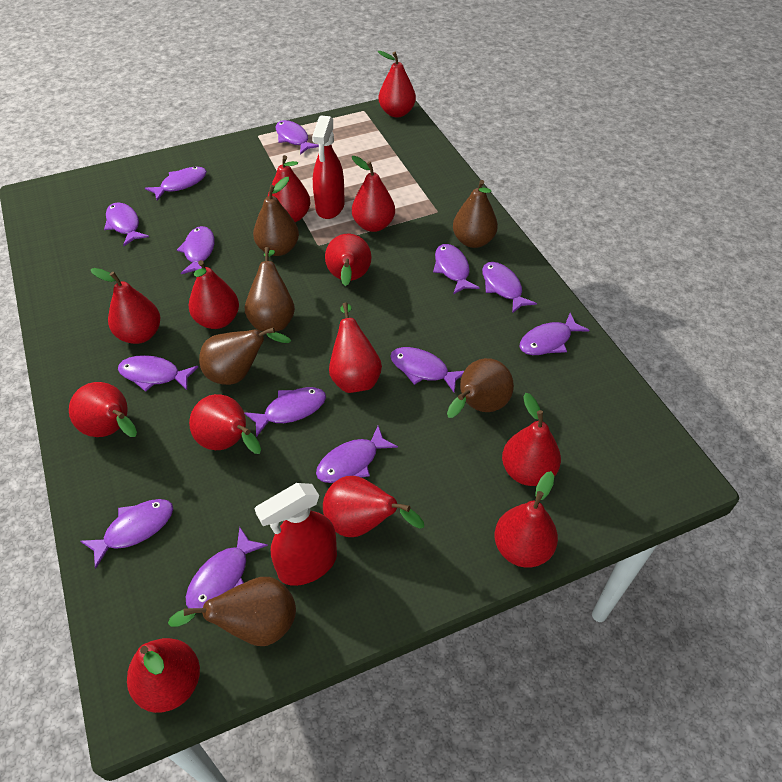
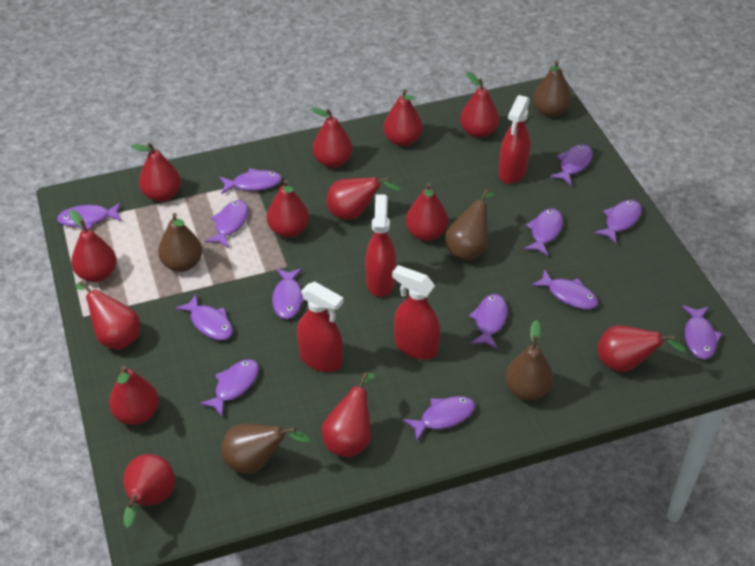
brown pear: 6 -> 5
red spray bottle: 2 -> 4

